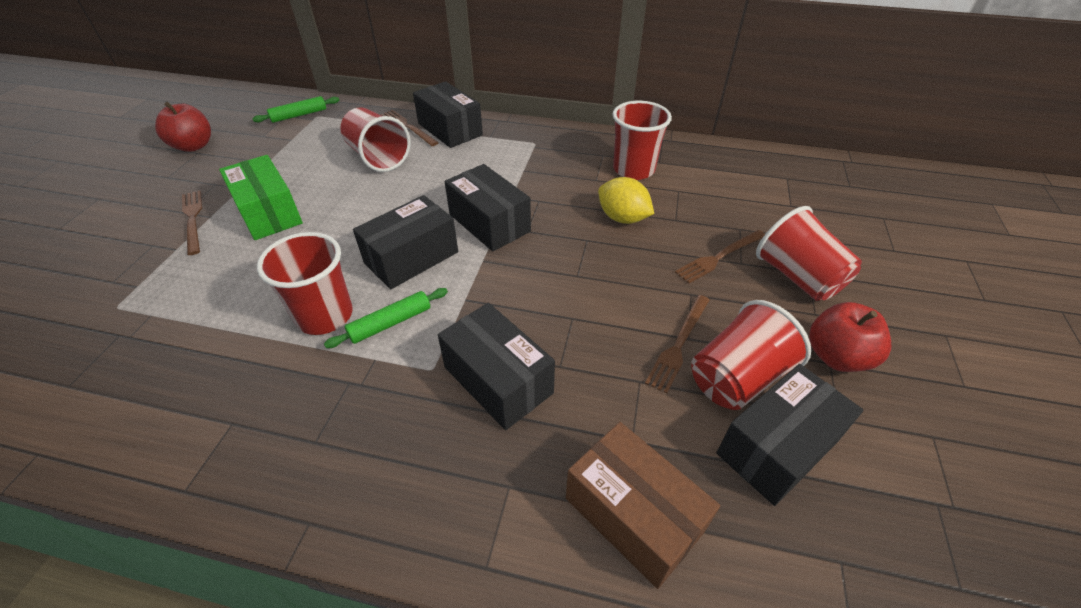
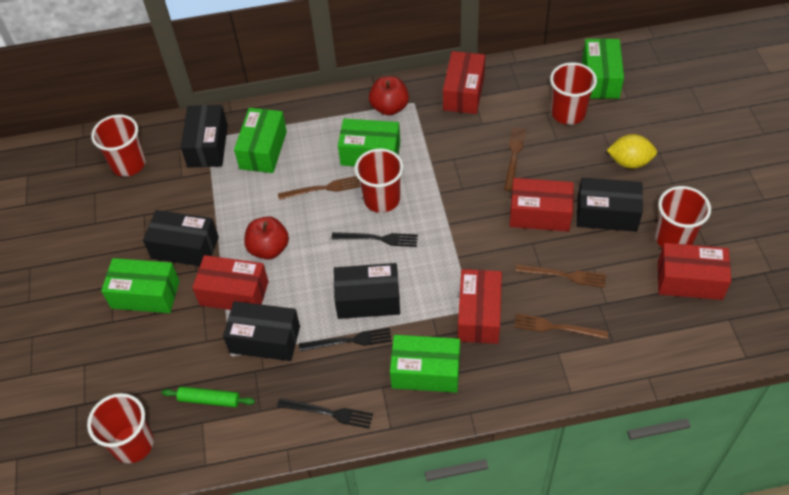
black fork: 0 -> 3
brown box: 1 -> 0
green box: 1 -> 5
green rolling pin: 2 -> 1
red box: 0 -> 5

